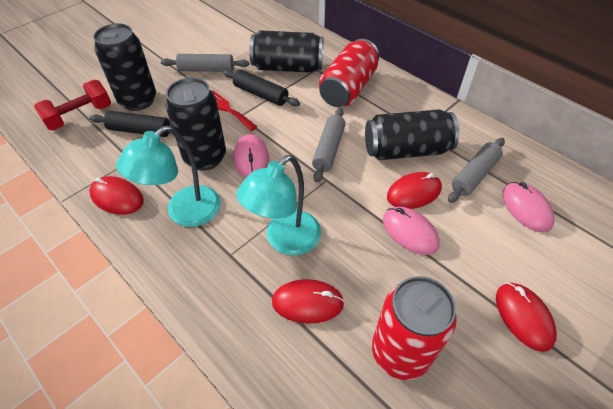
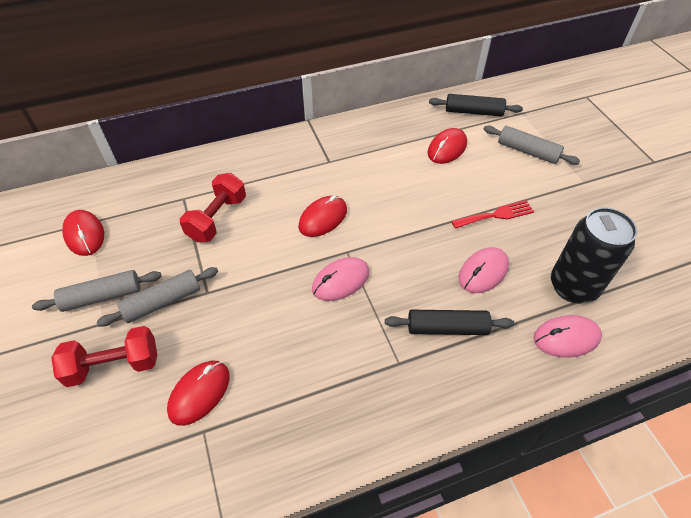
black can: 4 -> 1
red can: 2 -> 0
red dumbbell: 1 -> 2
turquoise lamp: 2 -> 0

